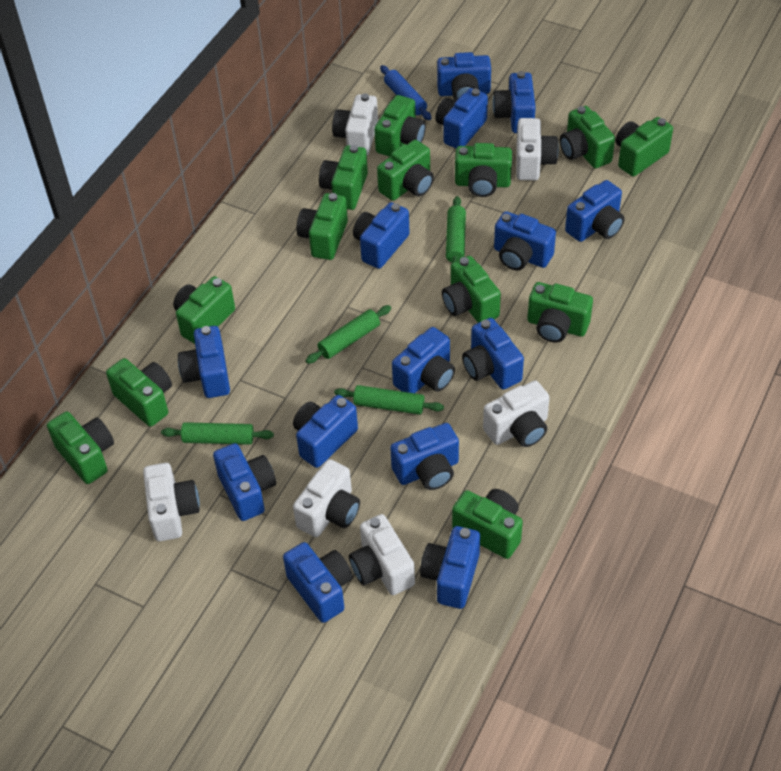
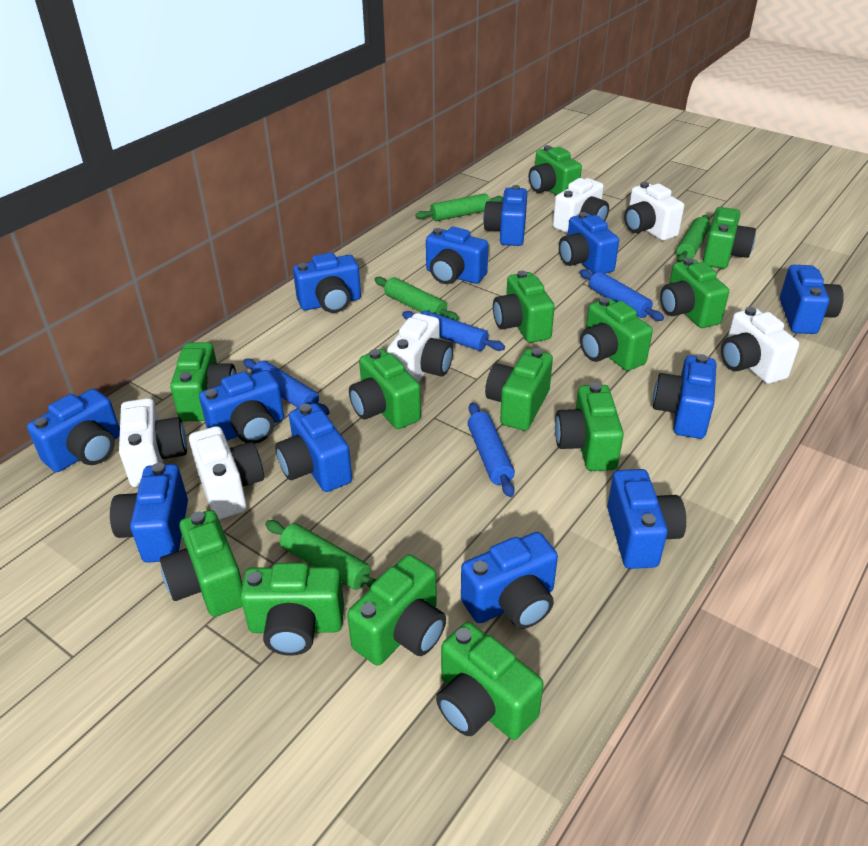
blue camera: 14 -> 12
blue rolling pin: 1 -> 4

